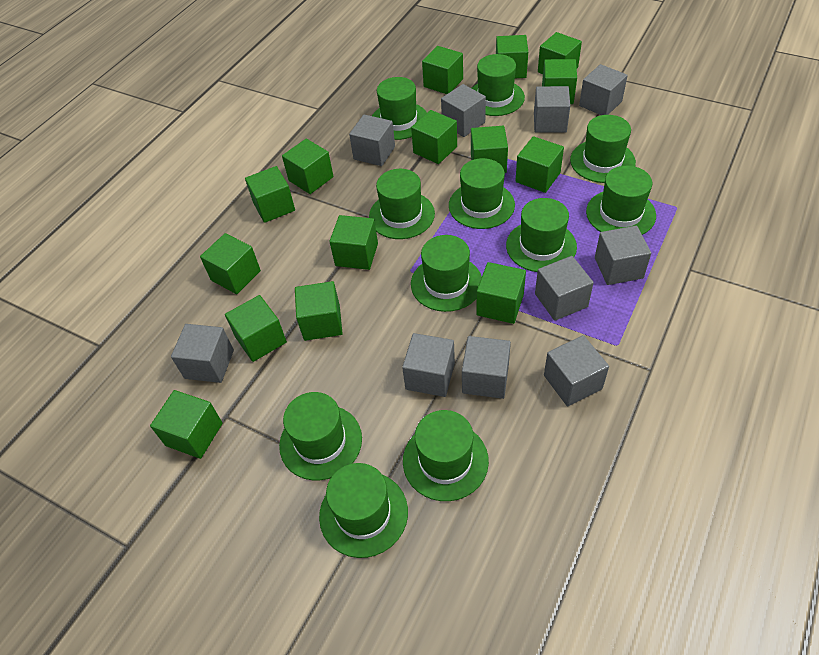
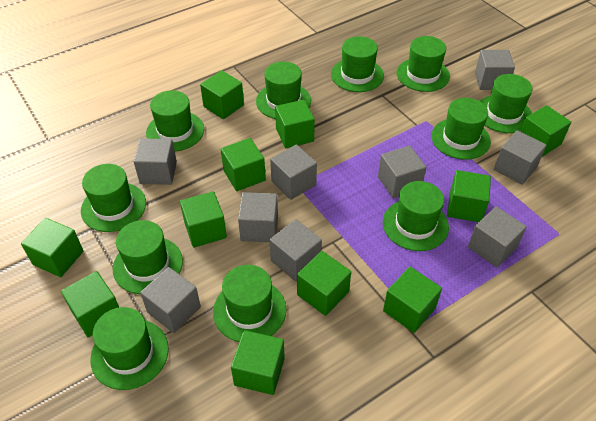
green cube: 15 -> 11
grey cube: 10 -> 9

